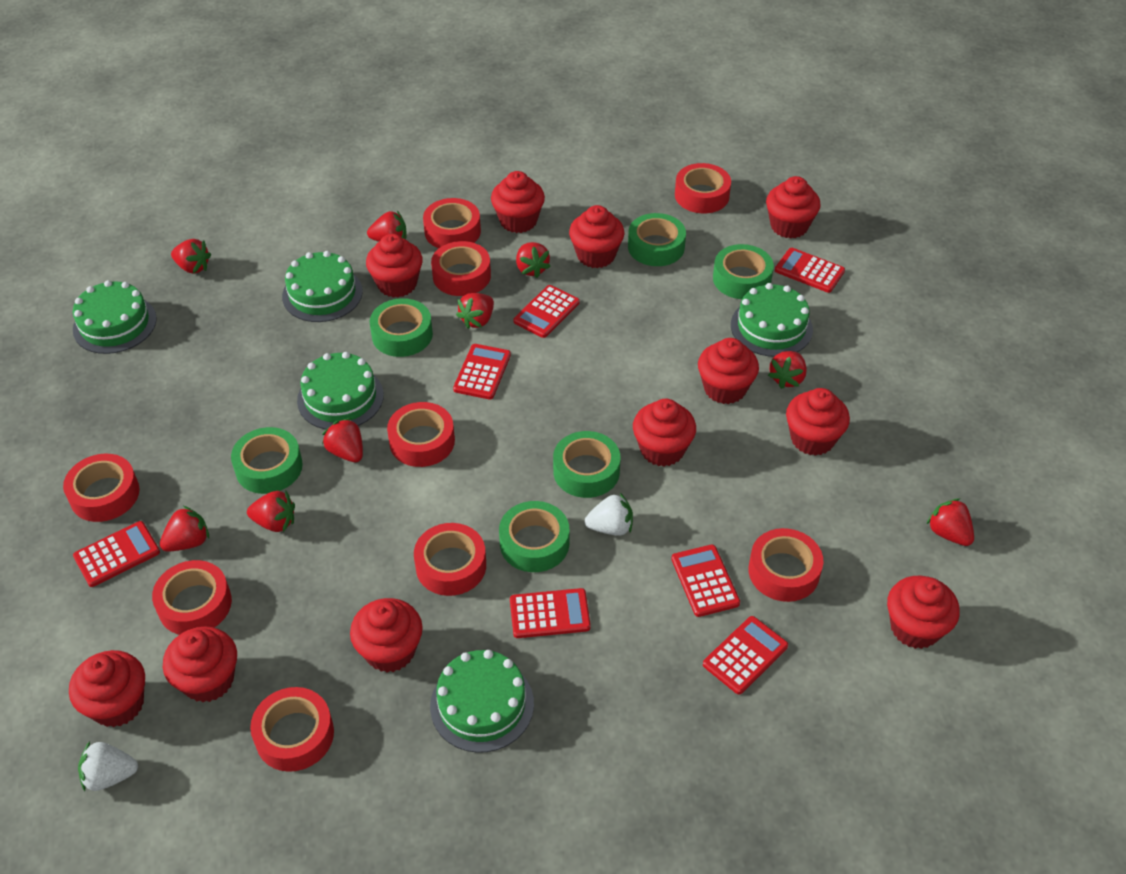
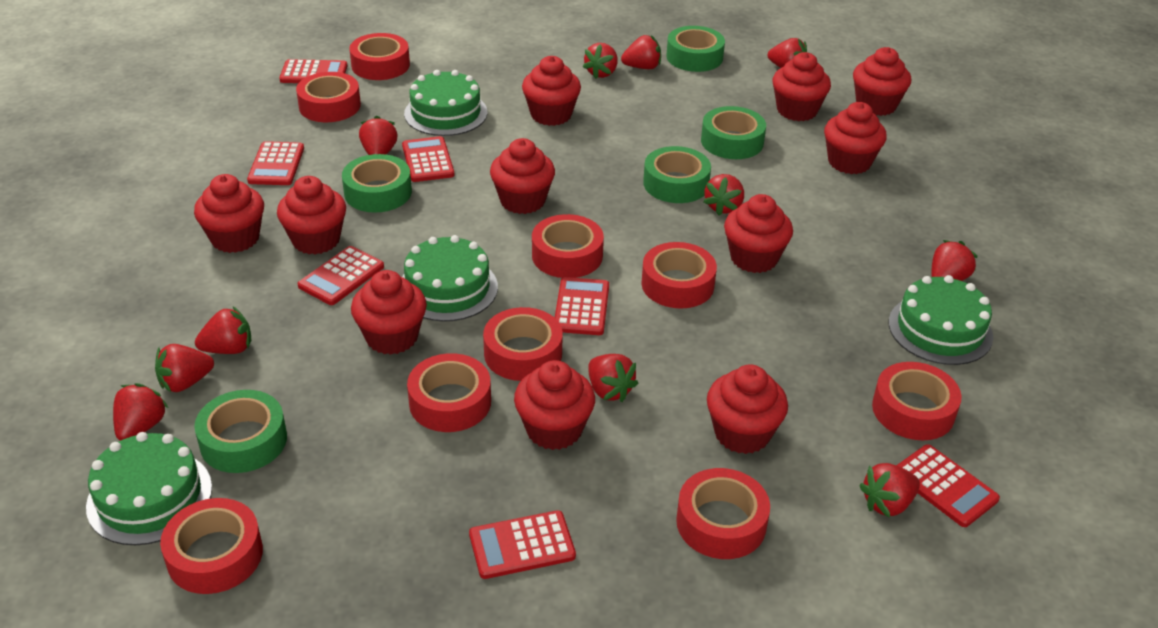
green cake: 5 -> 4
green tape: 6 -> 5
red strawberry: 9 -> 11
white strawberry: 2 -> 0

